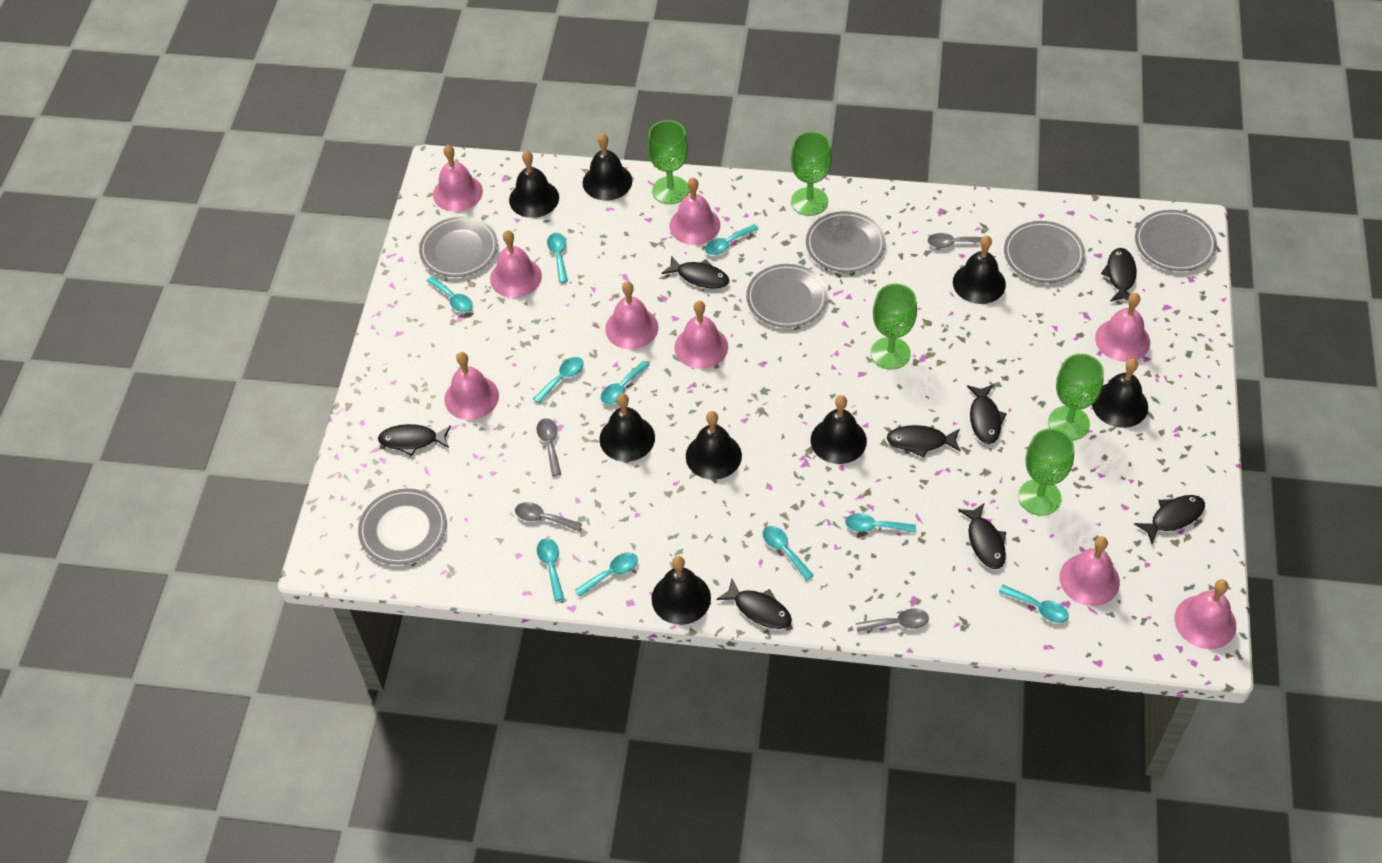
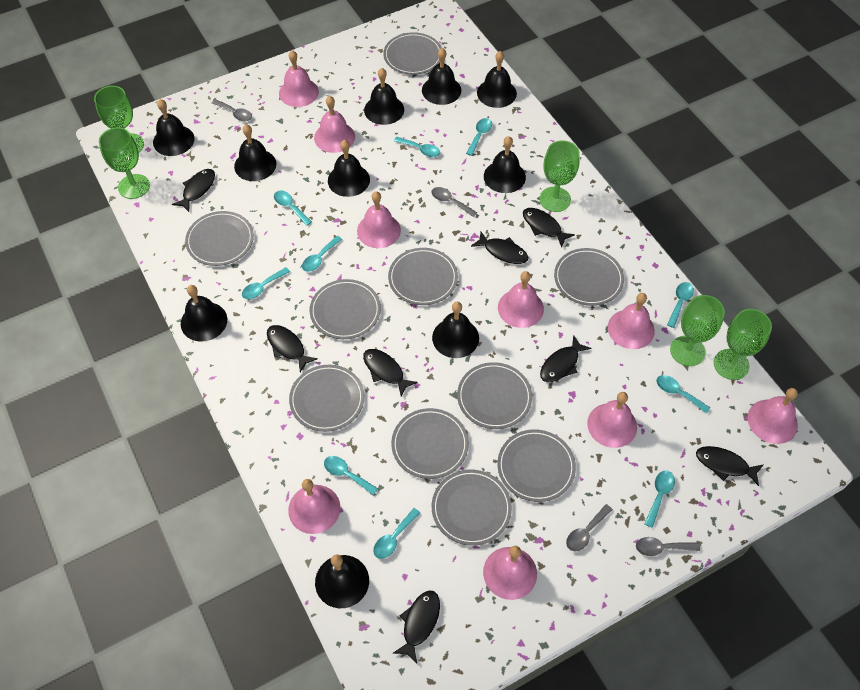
black bell: 8 -> 10
grey plate: 6 -> 10

